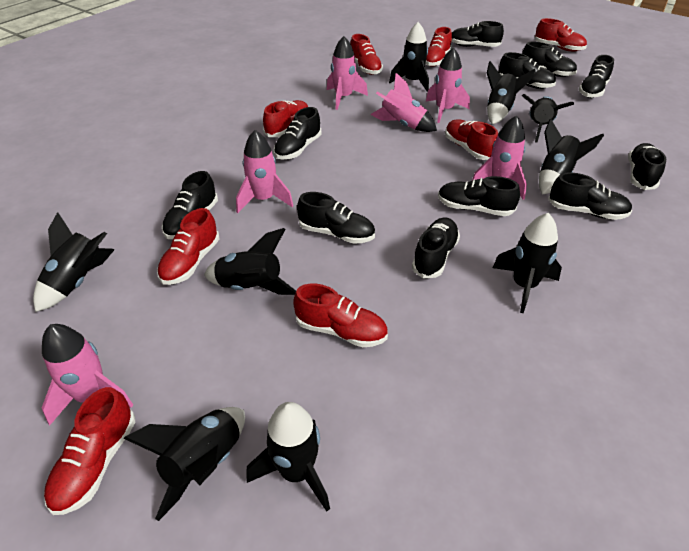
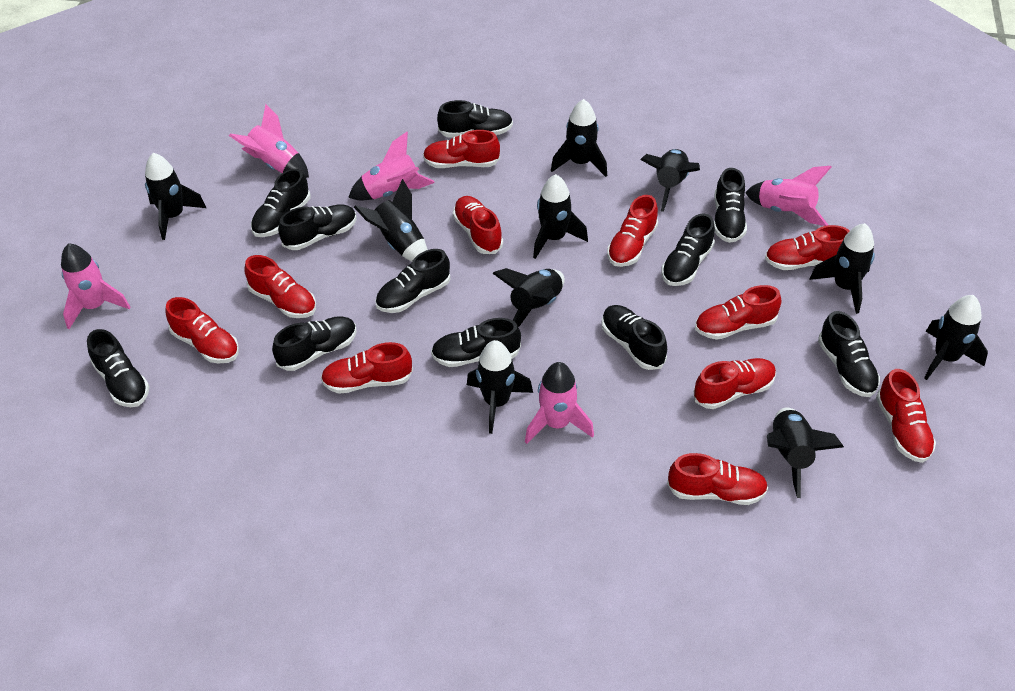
black rocket: 9 -> 10
pink rocket: 6 -> 5
red shoe: 8 -> 11

